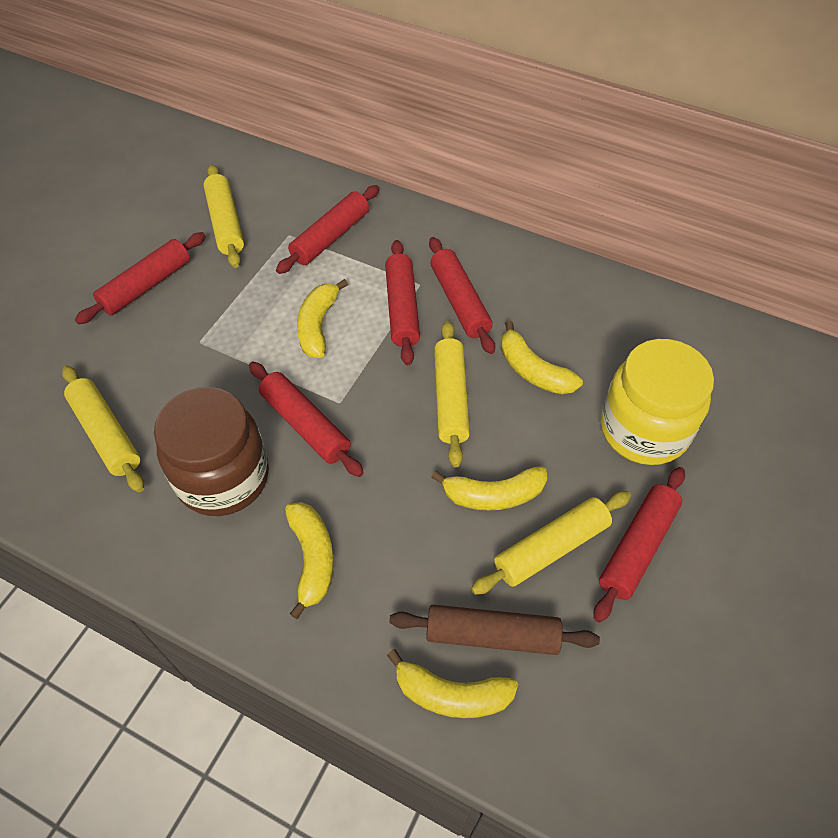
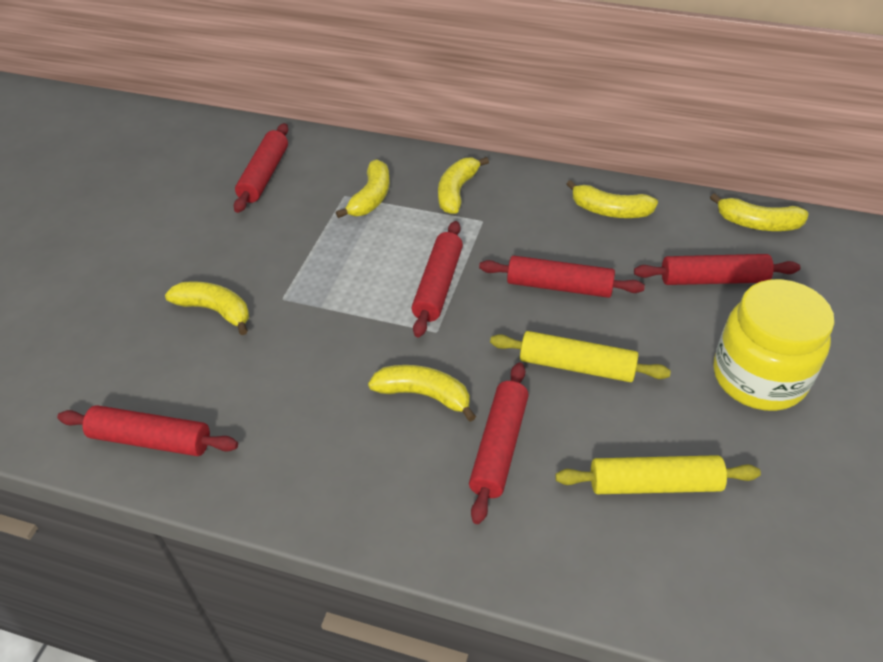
brown jar: 1 -> 0
brown rolling pin: 1 -> 0
yellow banana: 5 -> 6
yellow rolling pin: 4 -> 2

